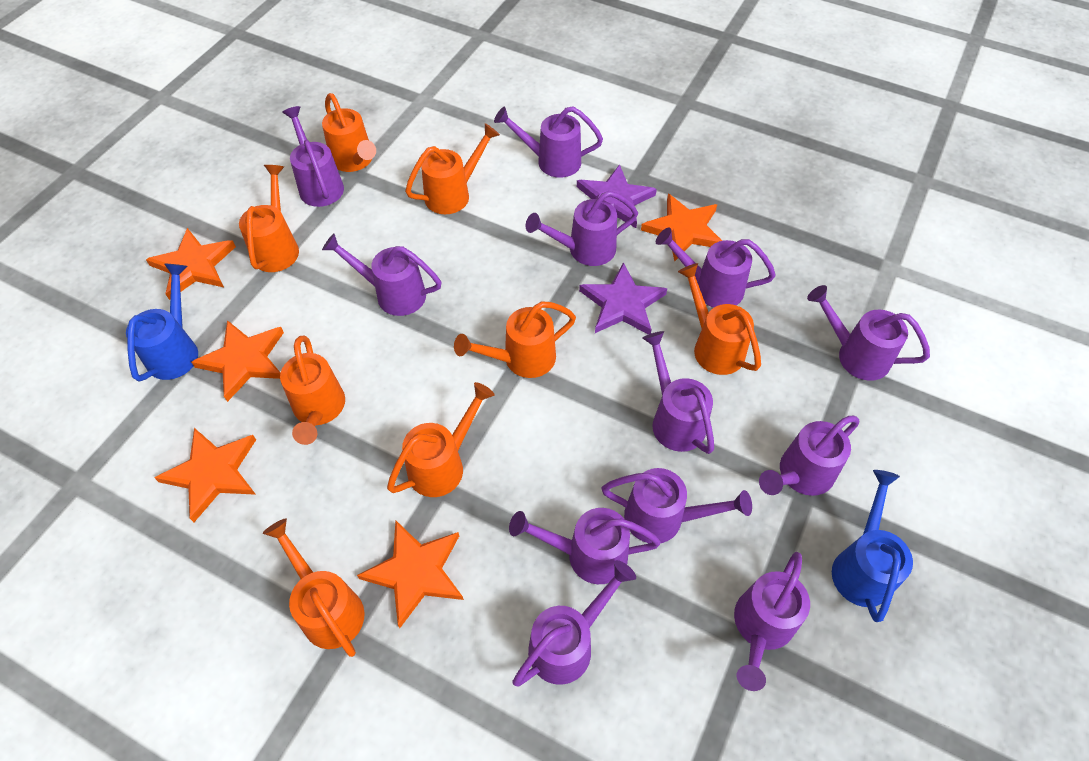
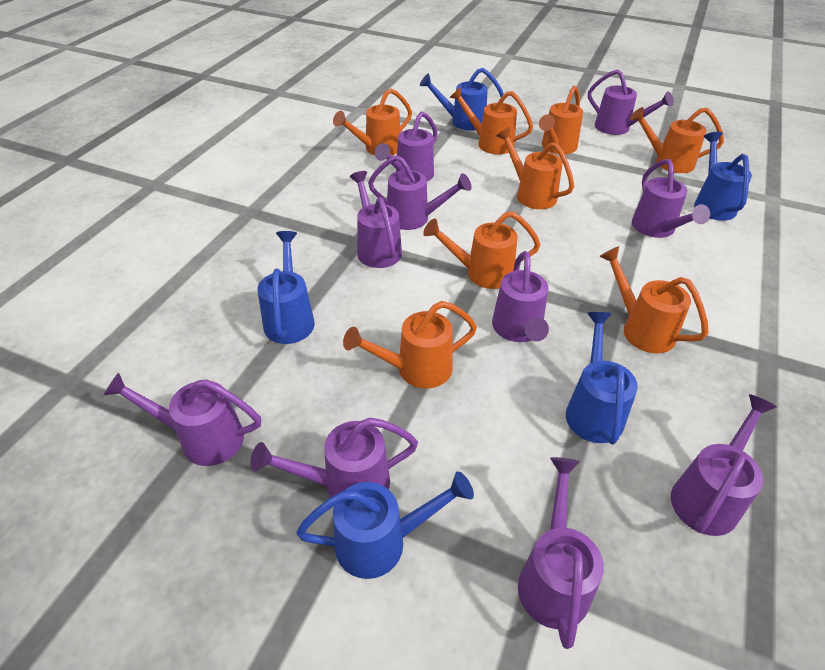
blue watering can: 2 -> 5
orange star: 5 -> 0
purple star: 2 -> 0
purple watering can: 12 -> 10

